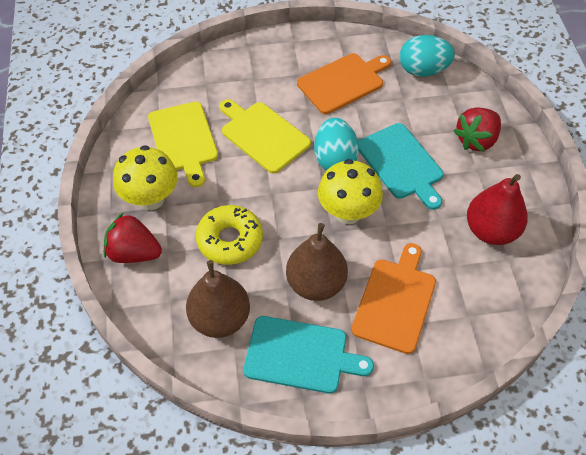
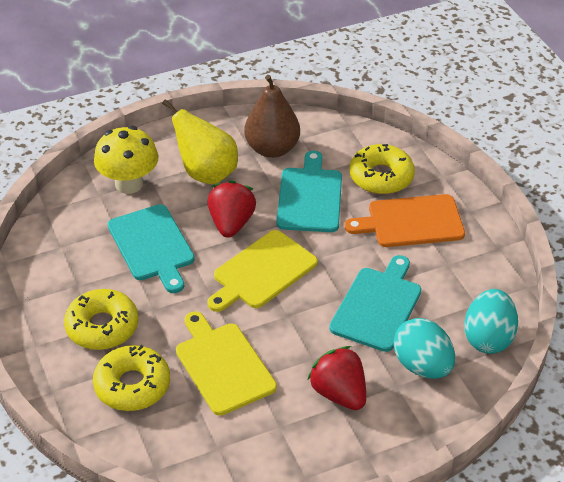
brown pear: 2 -> 1
orange cutting board: 2 -> 1
red pear: 1 -> 0
turquoise cutting board: 2 -> 3
yellow donut: 1 -> 3
yellow mushroom: 2 -> 1
yellow pear: 0 -> 1

